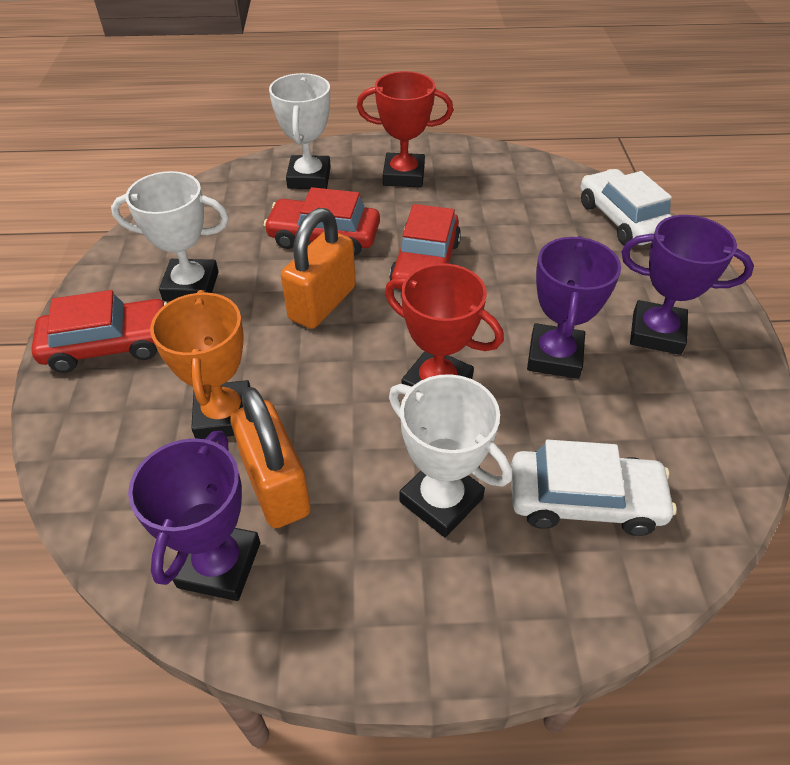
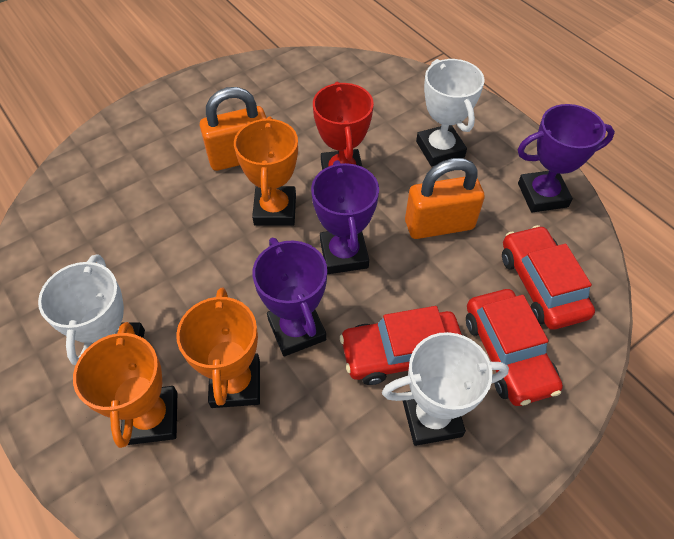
orange trophy: 1 -> 3
red trophy: 2 -> 1
white car: 2 -> 0

